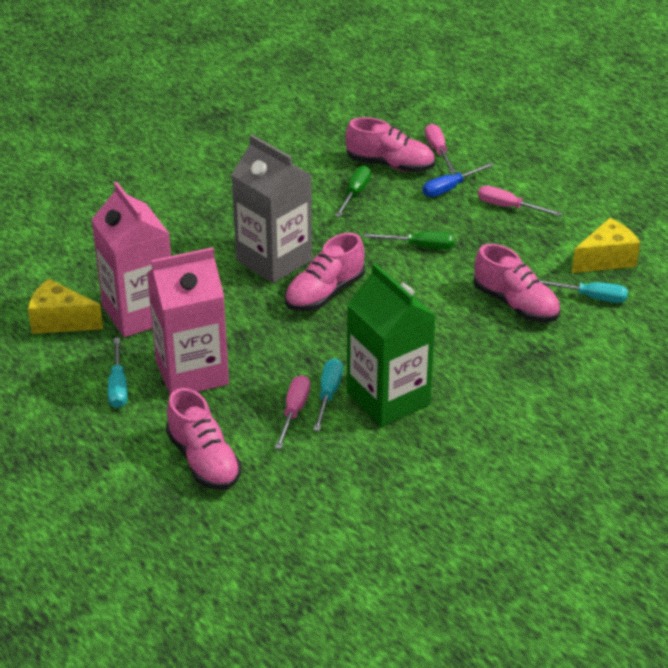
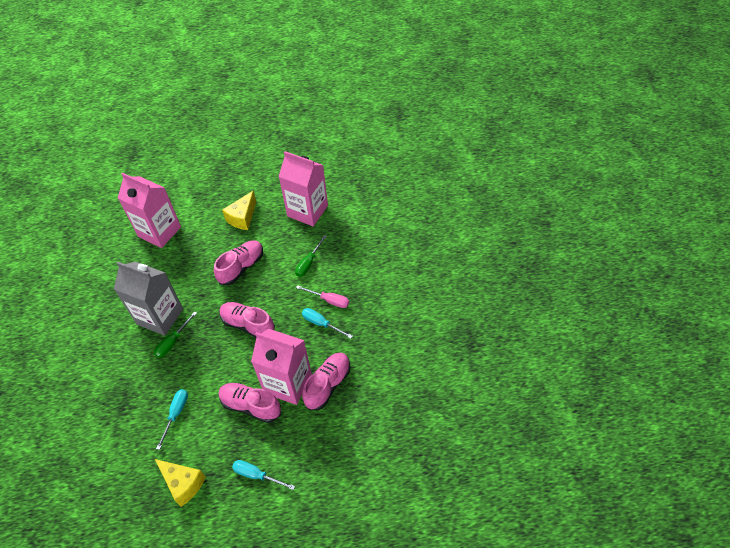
blue screwdriver: 1 -> 0
green carton: 1 -> 0
pink carton: 2 -> 3
pink screwdriver: 3 -> 1

